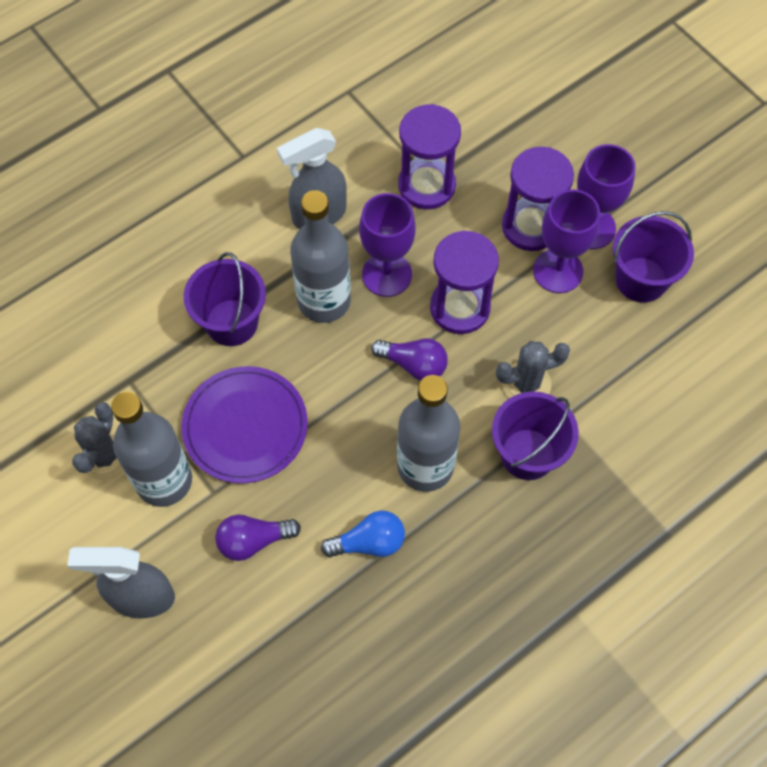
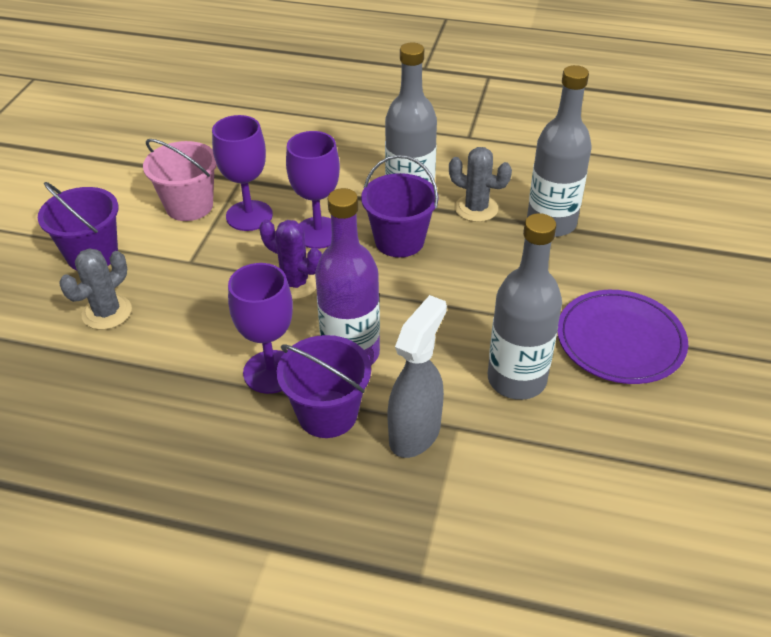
blue light bulb: 1 -> 0
grey spray bottle: 2 -> 1
pink bucket: 0 -> 1
purple bottle: 0 -> 1
purple cactus: 0 -> 1
purple hourglass: 3 -> 0
purple light bulb: 2 -> 0

